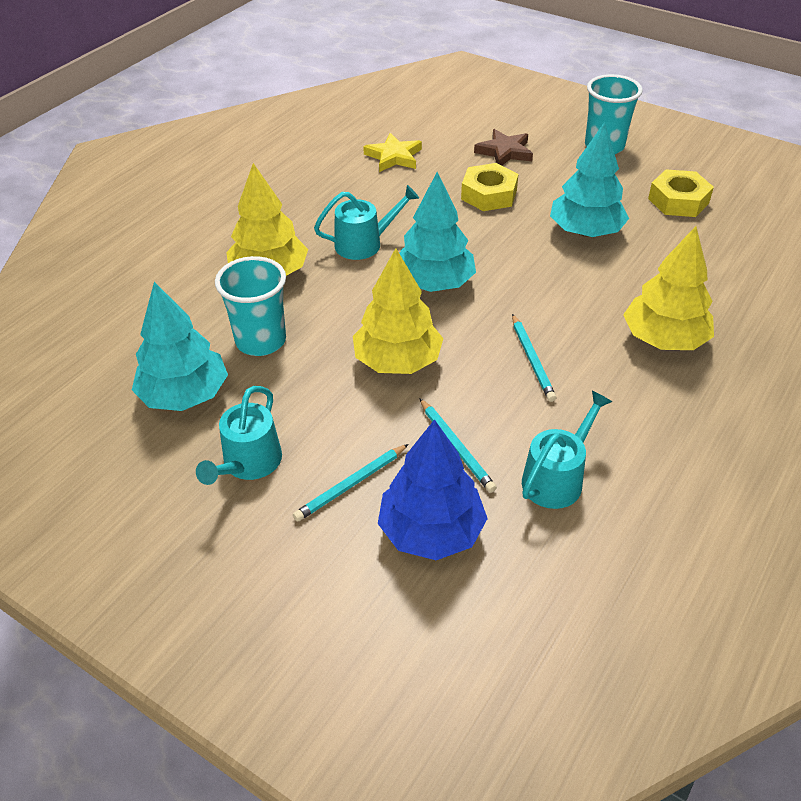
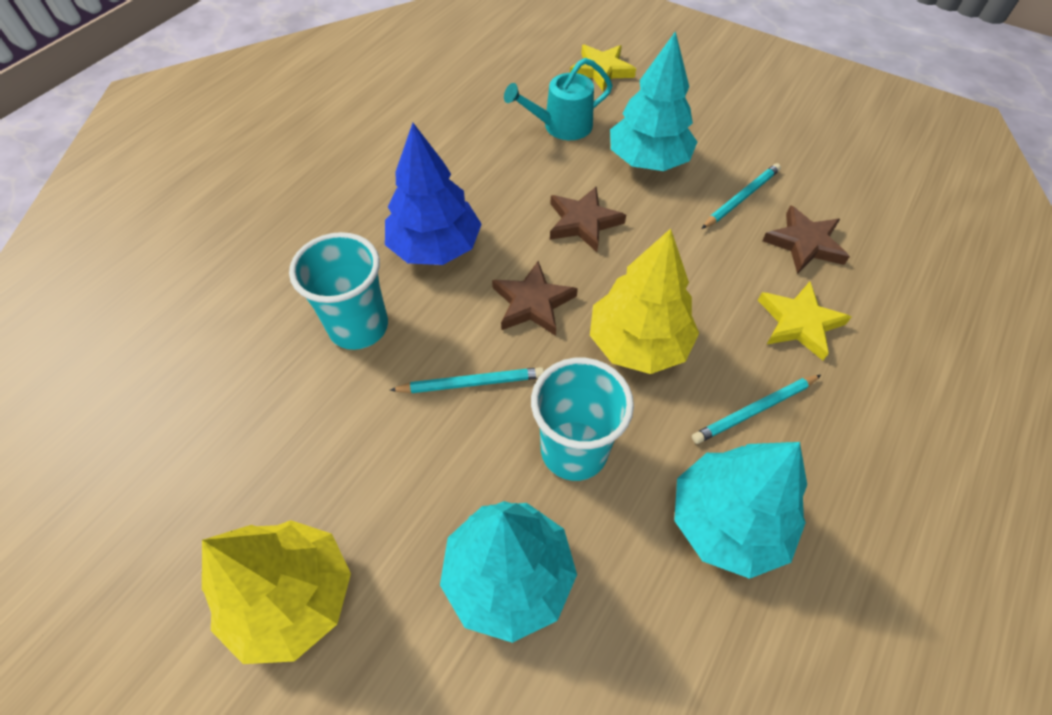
brown star: 1 -> 3
turquoise watering can: 3 -> 1
yellow nut: 2 -> 0
yellow star: 1 -> 2
yellow tree: 3 -> 2

